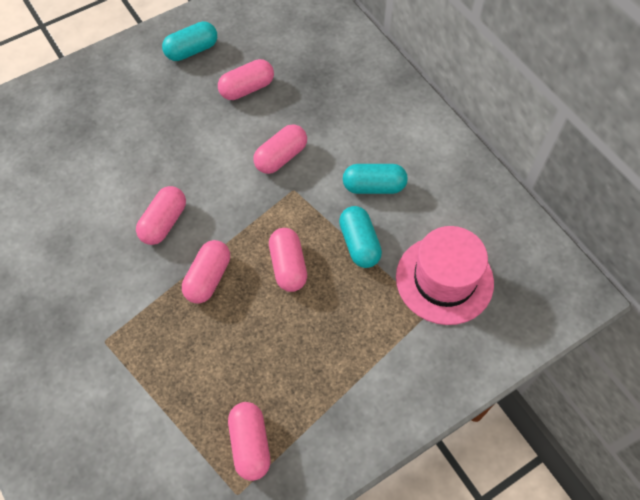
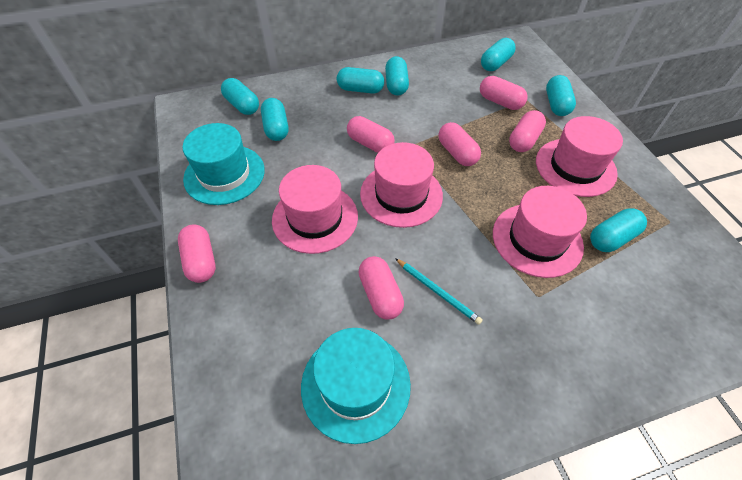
pink hat: 1 -> 4
turquoise capsule: 3 -> 7
turquoise hat: 0 -> 2
turquoise pencil: 0 -> 1

